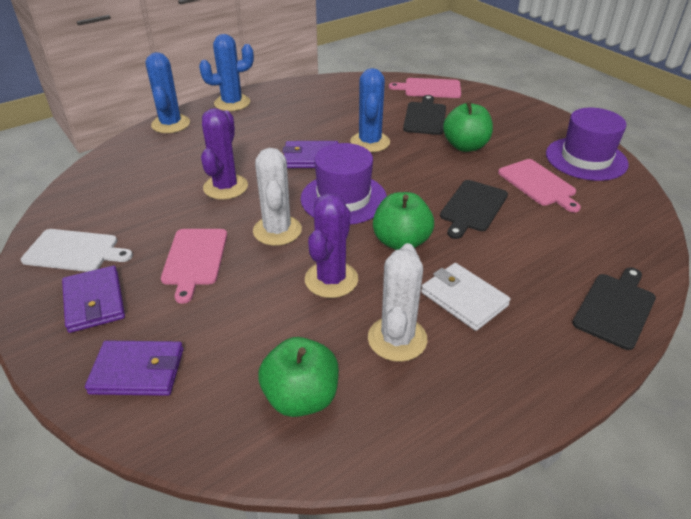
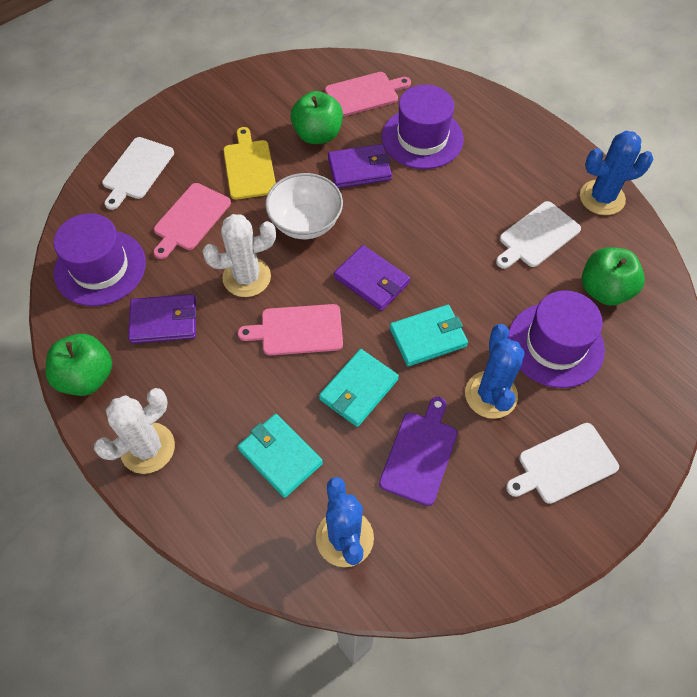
black cutting board: 3 -> 0
purple cactus: 2 -> 0
purple cutting board: 0 -> 1
purple hat: 2 -> 3
turquoise wallet: 0 -> 3
white bowl: 0 -> 1
white cutting board: 1 -> 3
white wallet: 1 -> 0
yellow cutting board: 0 -> 1

